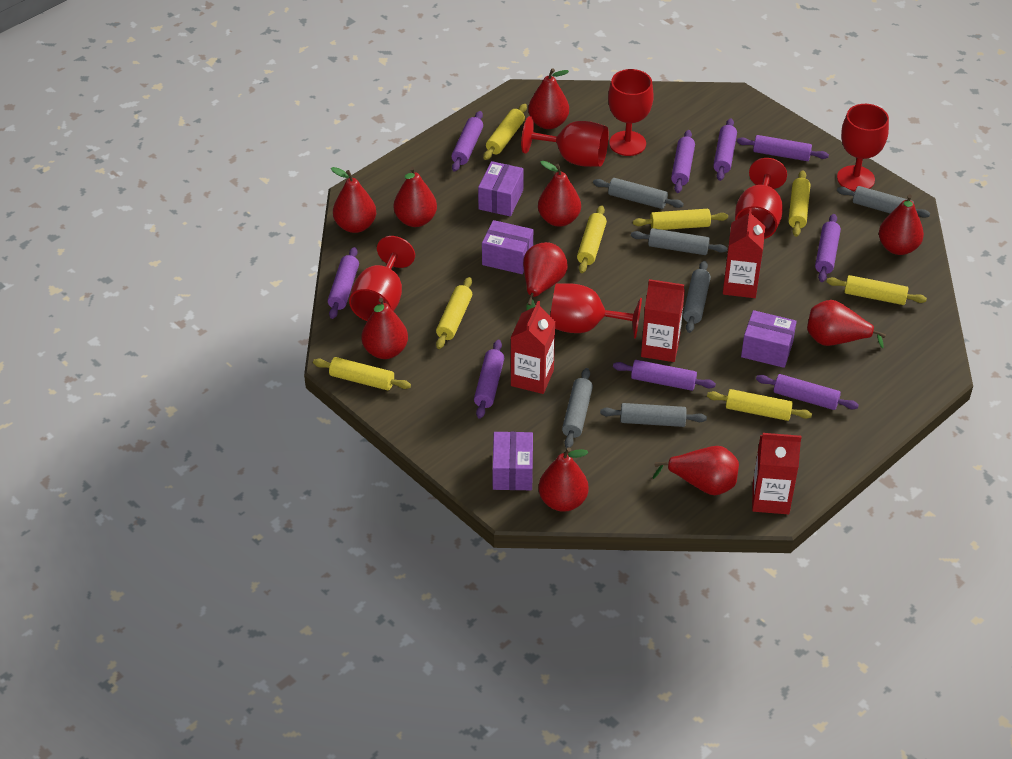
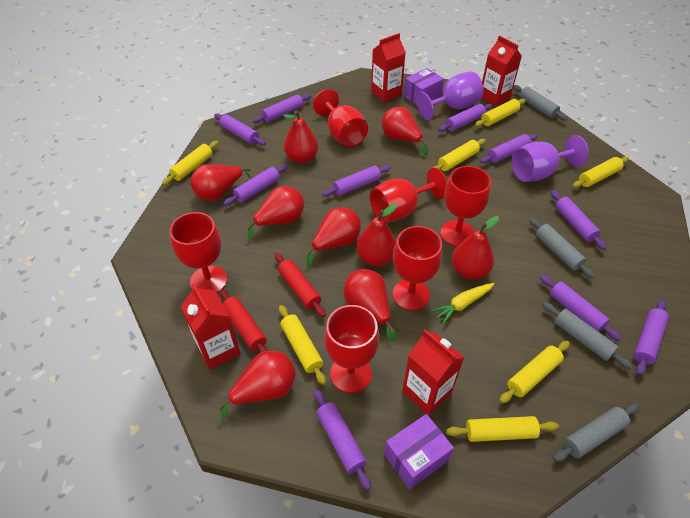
grey rolling pin: 6 -> 4
purple box: 4 -> 2
purple goblet: 0 -> 2
purple rolling pin: 9 -> 10
red pear: 10 -> 9
red rolling pin: 0 -> 2
yellow carrot: 0 -> 1
yellow rolling pin: 8 -> 7

